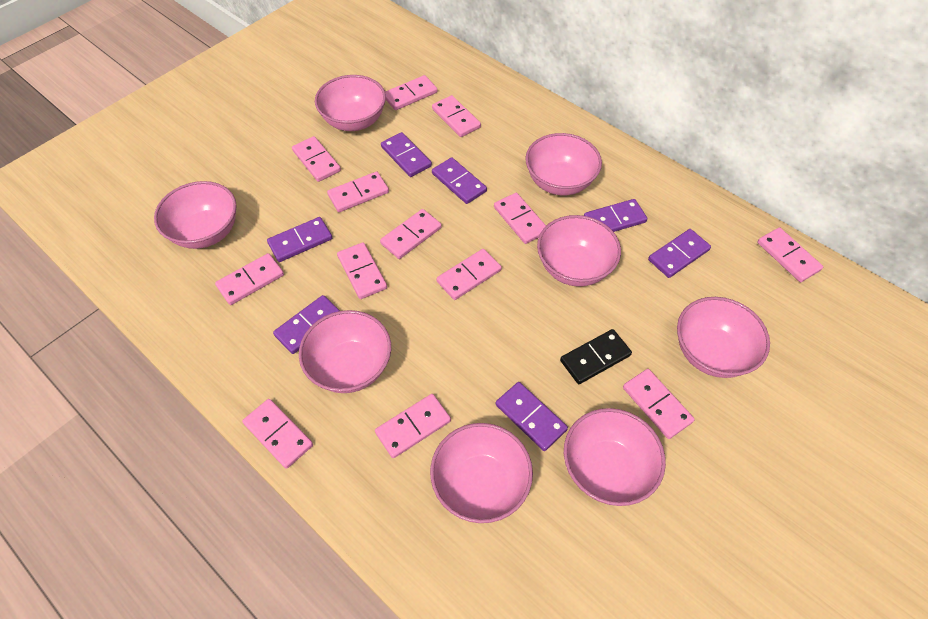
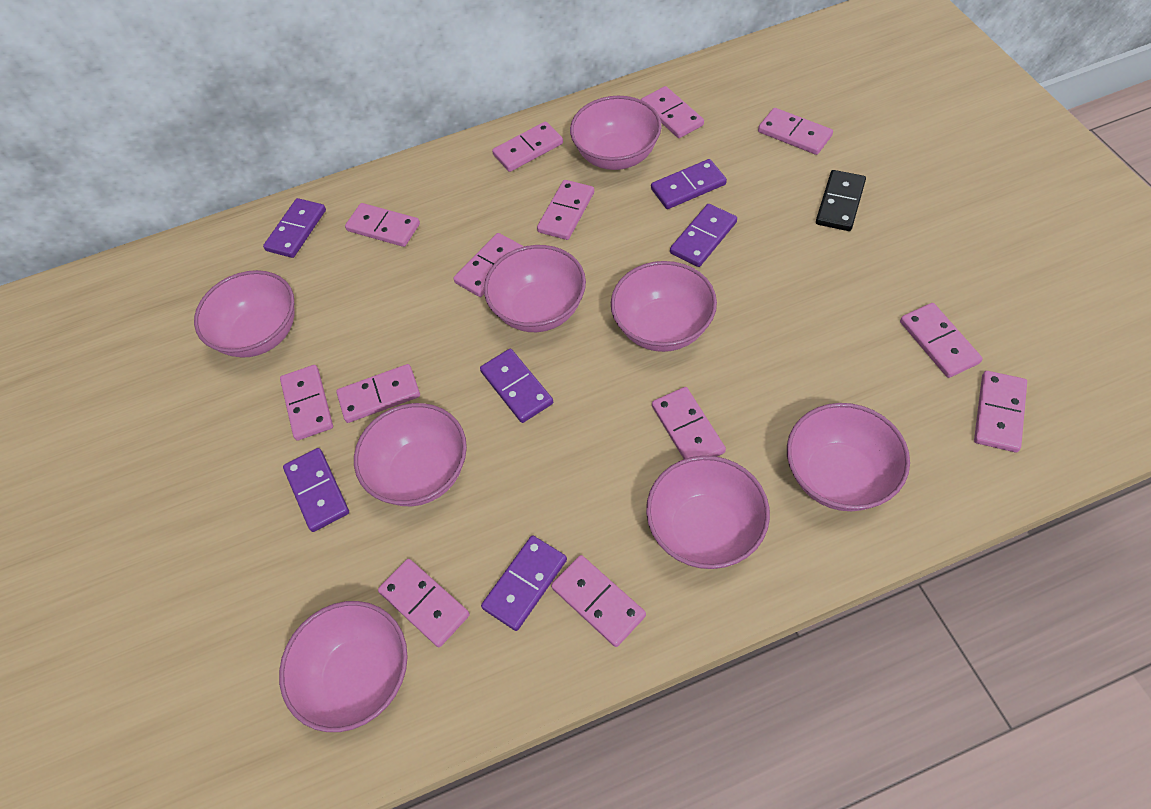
purple domino: 7 -> 6

